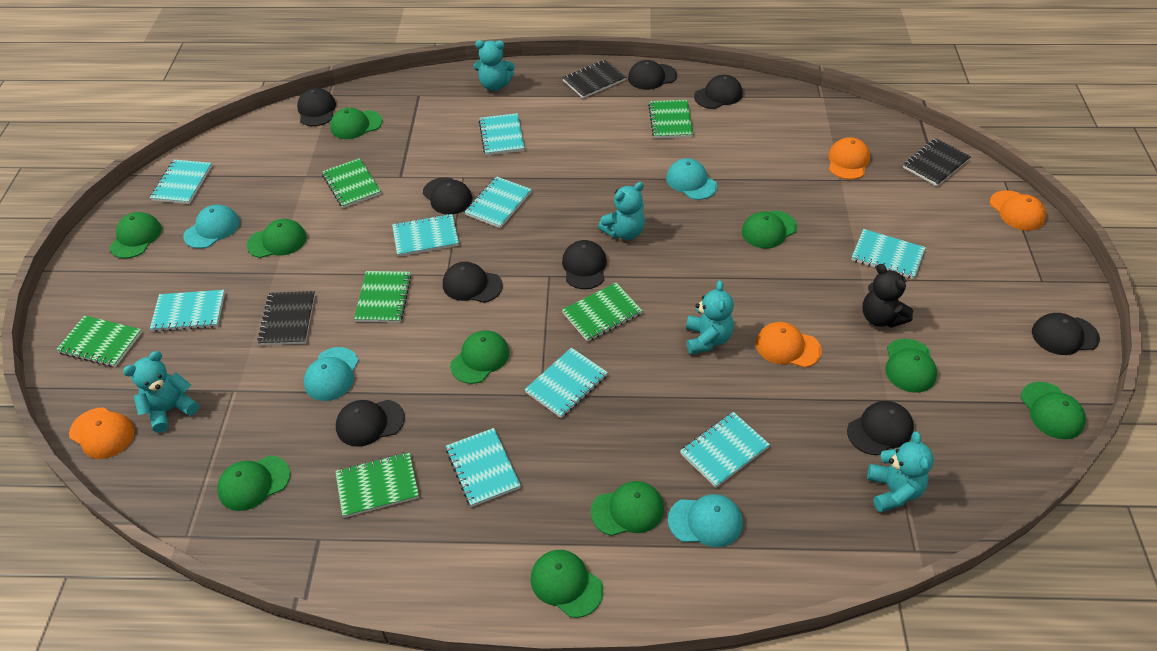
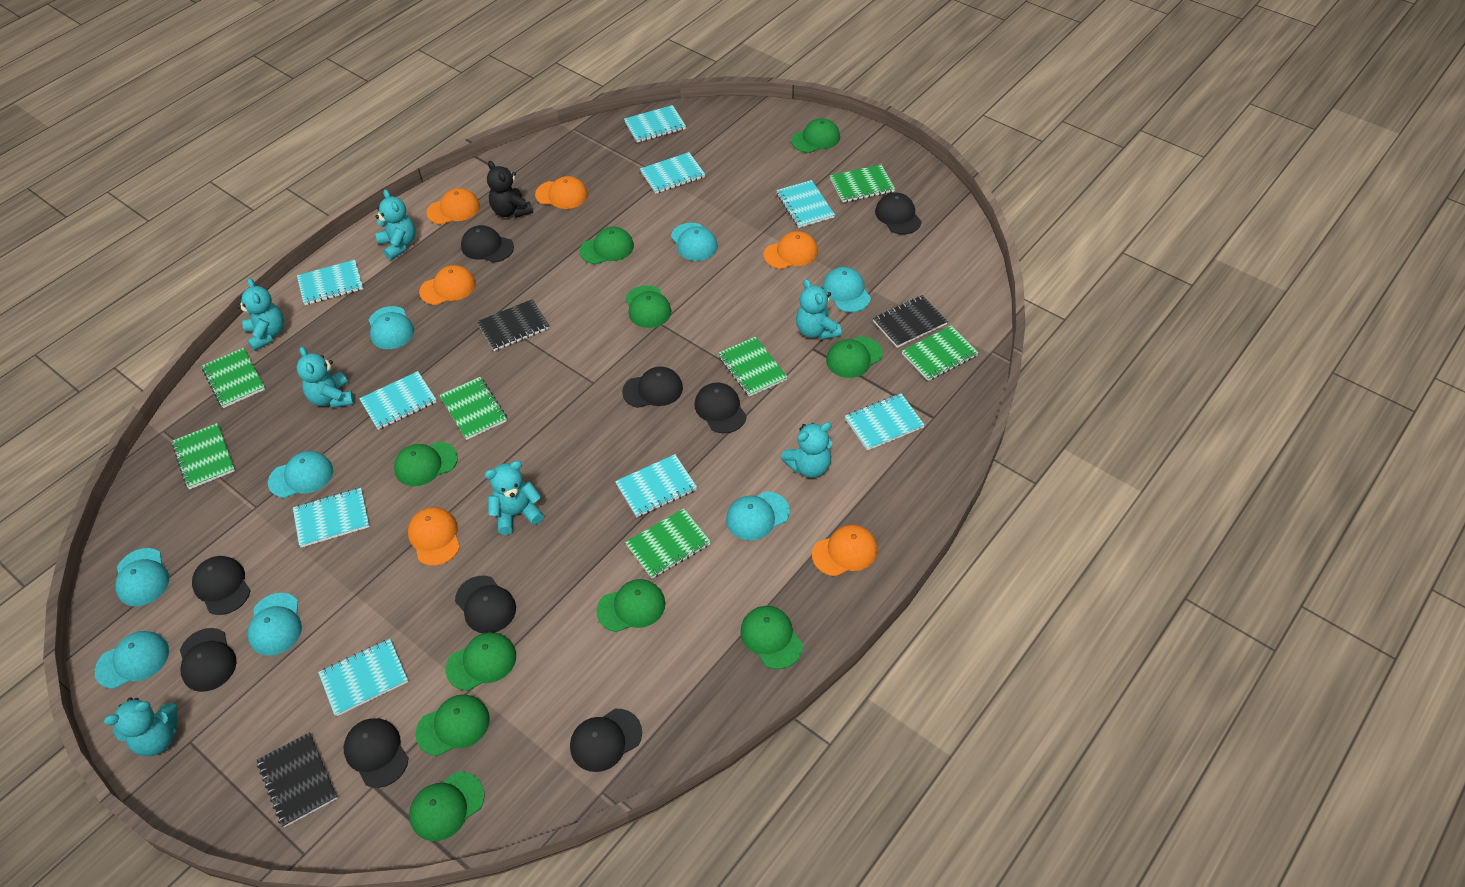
green notebook: 6 -> 7
orange cap: 4 -> 6
turquoise cap: 4 -> 8
turquoise teddy bear: 5 -> 7

